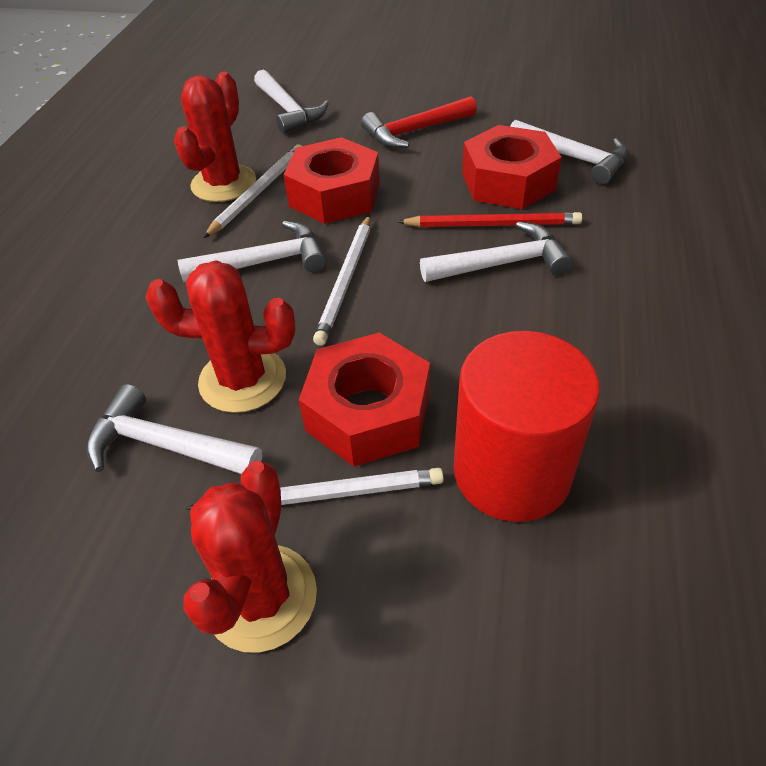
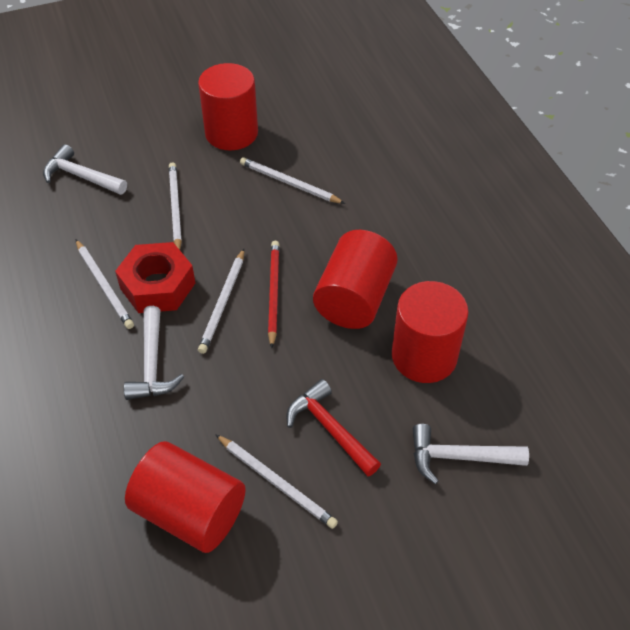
red cactus: 3 -> 0
red cylinder: 1 -> 4
red nut: 3 -> 1
white hammer: 5 -> 3
white pencil: 3 -> 5

